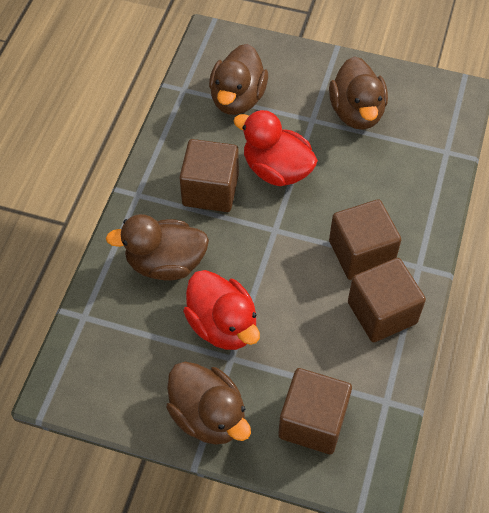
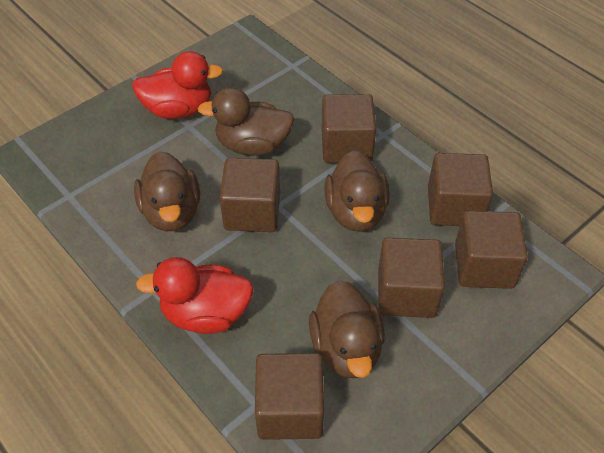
brown cube: 4 -> 6

